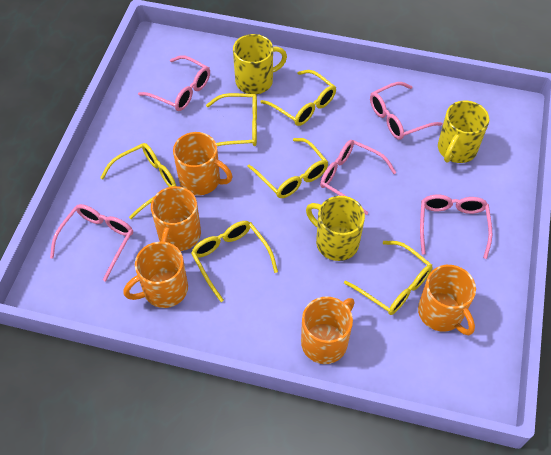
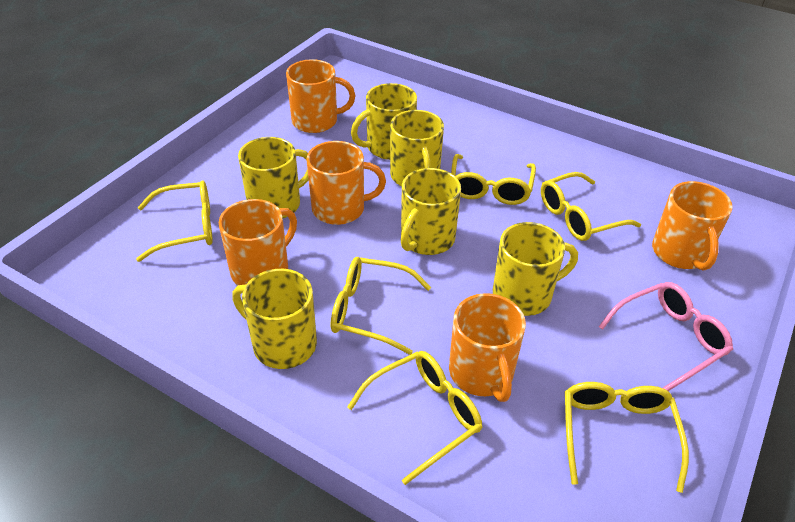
pink glasses: 5 -> 1
yellow mug: 3 -> 6

